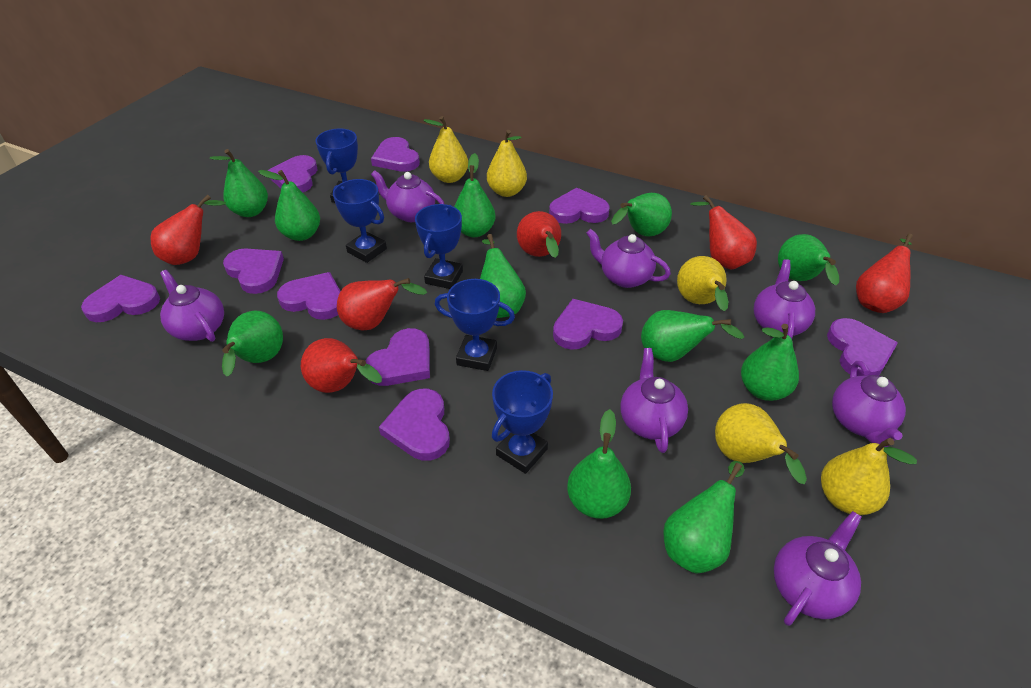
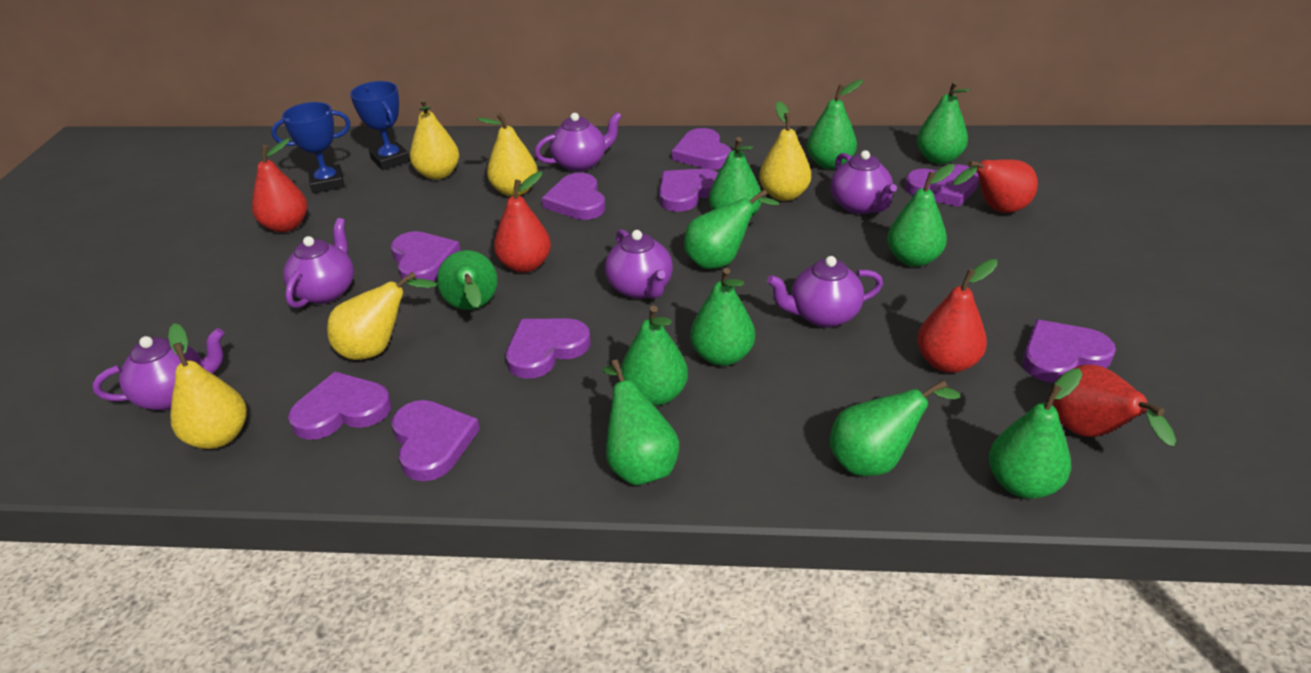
blue trophy: 5 -> 2
purple heart: 10 -> 9
purple teapot: 7 -> 6
red pear: 6 -> 5

